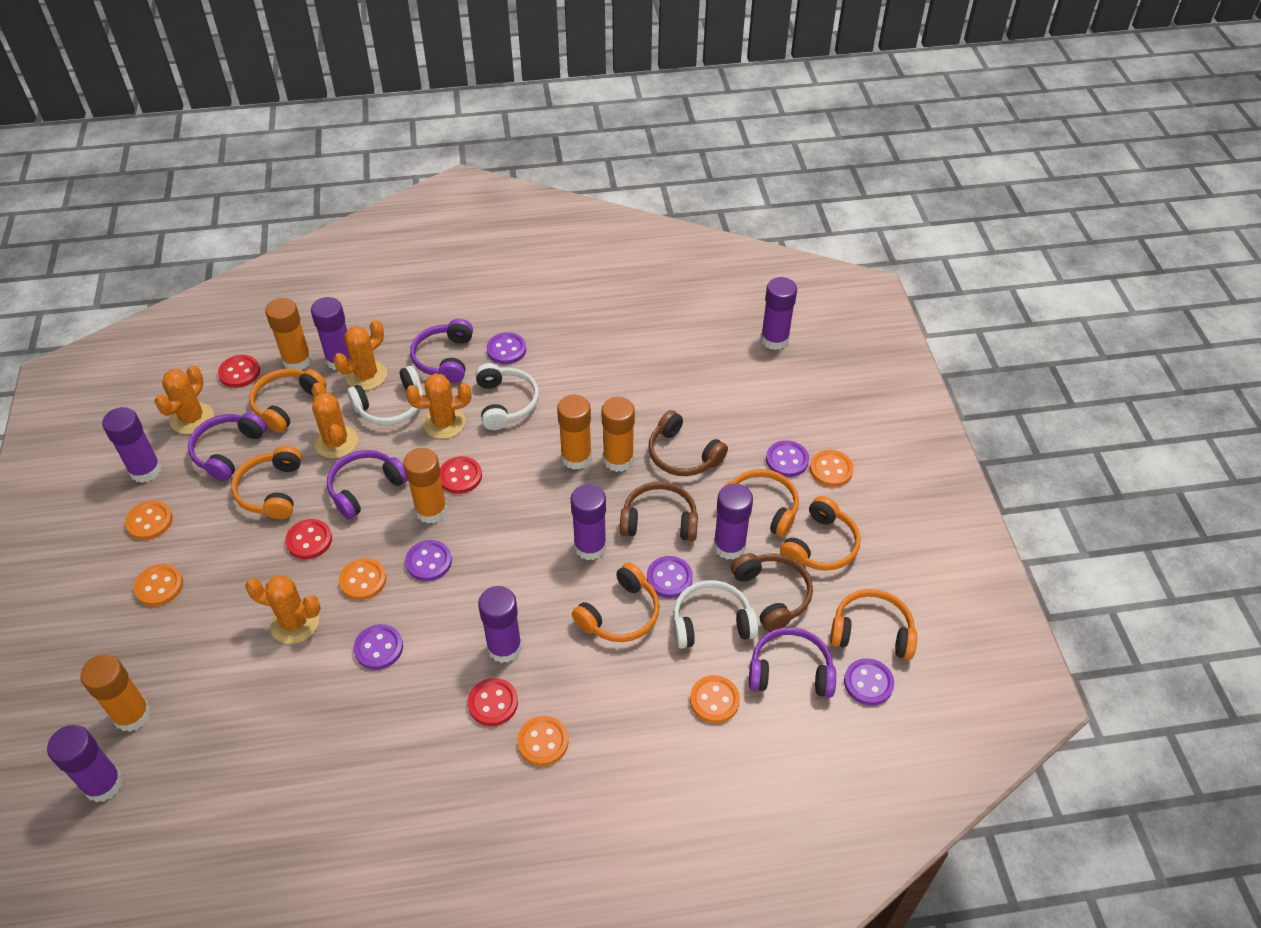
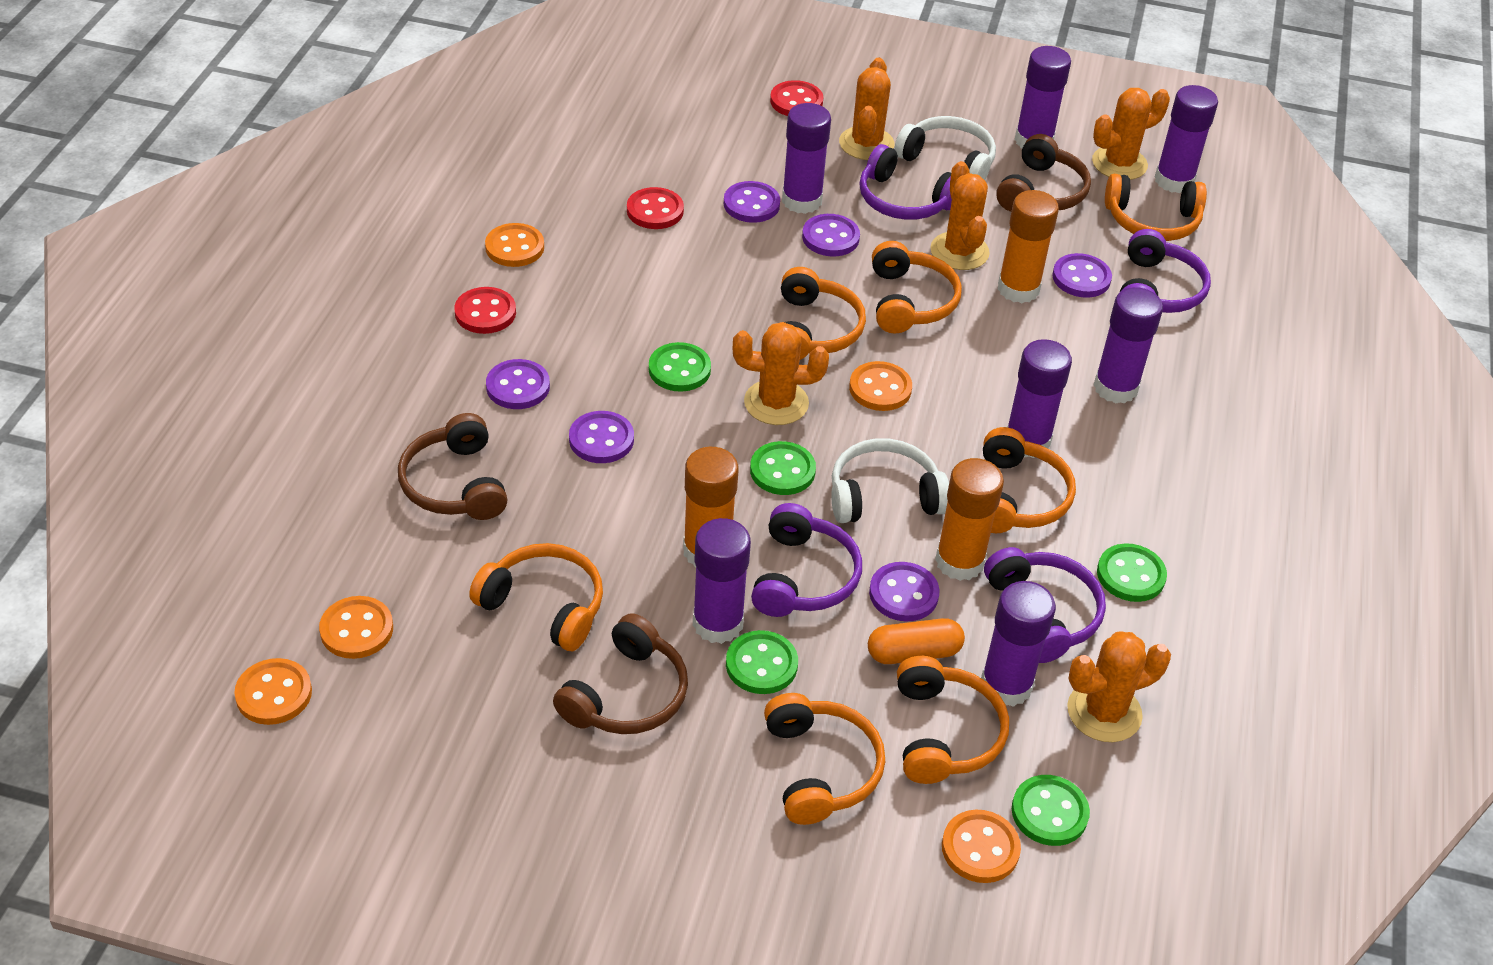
green button: 0 -> 5
orange button: 6 -> 5
orange capsule: 0 -> 1
orange glue stick: 5 -> 3
orange headphones: 6 -> 7
red button: 4 -> 3
white headphones: 3 -> 2

